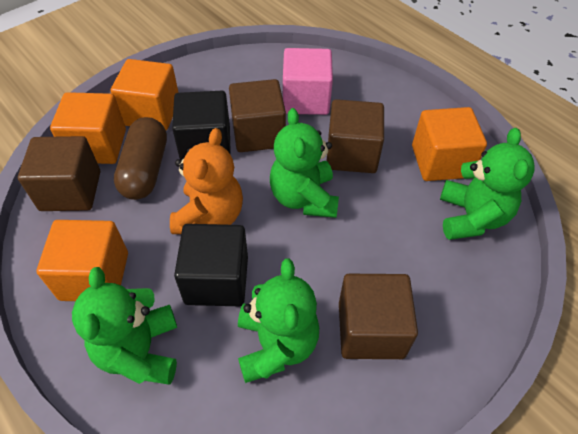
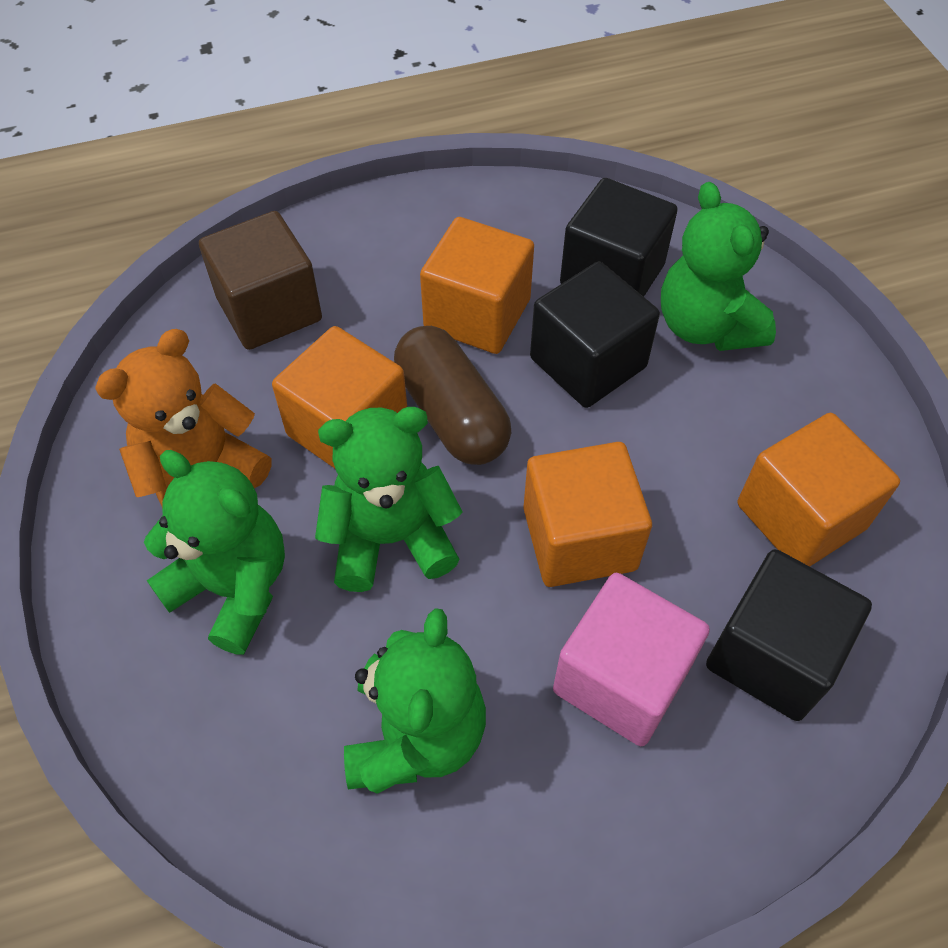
black cube: 2 -> 3
brown cube: 4 -> 1

